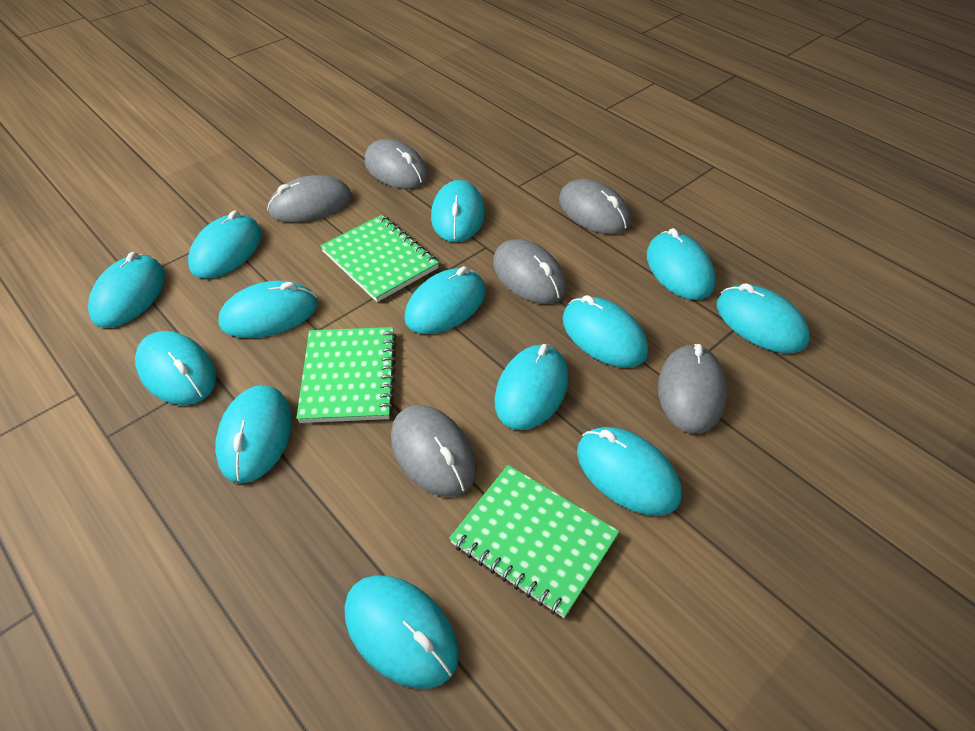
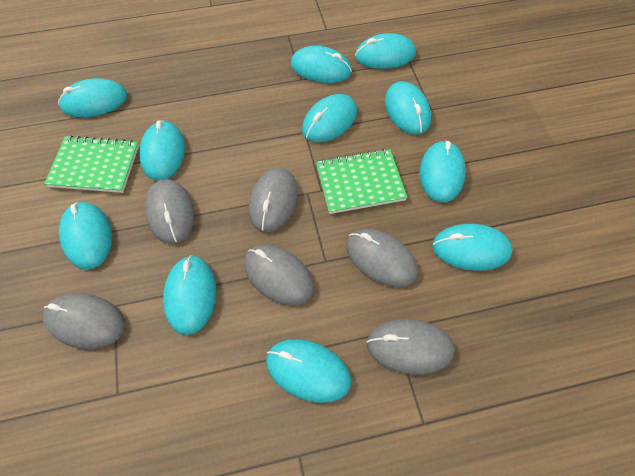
green notebook: 3 -> 2
turquoise mouse: 13 -> 11

